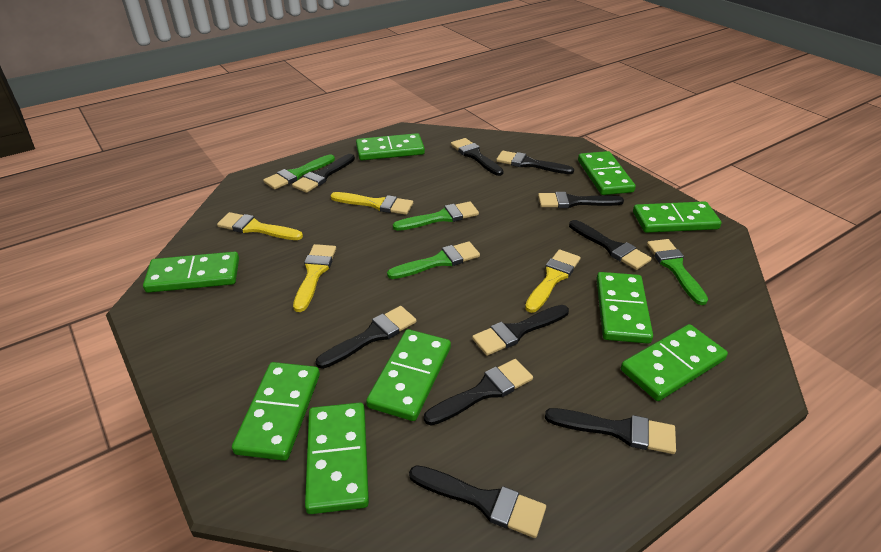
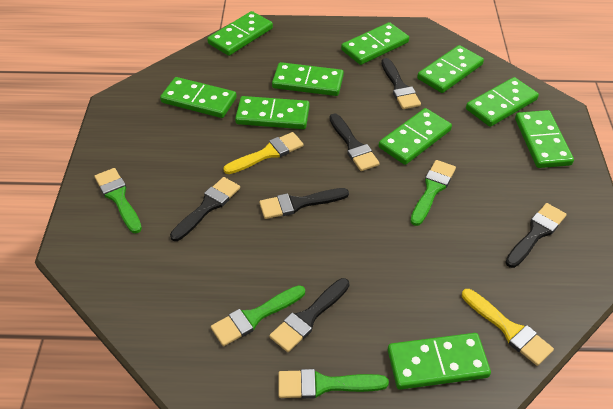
black brush: 10 -> 6
green domino: 9 -> 10
yellow brush: 4 -> 2

